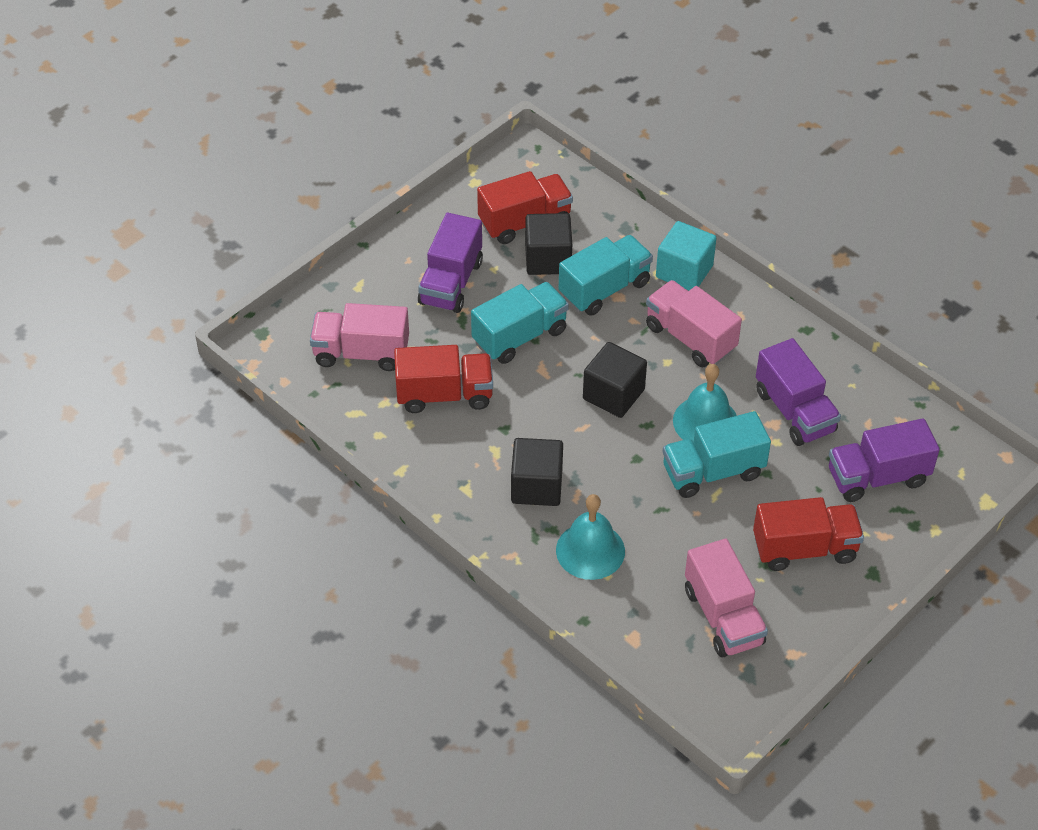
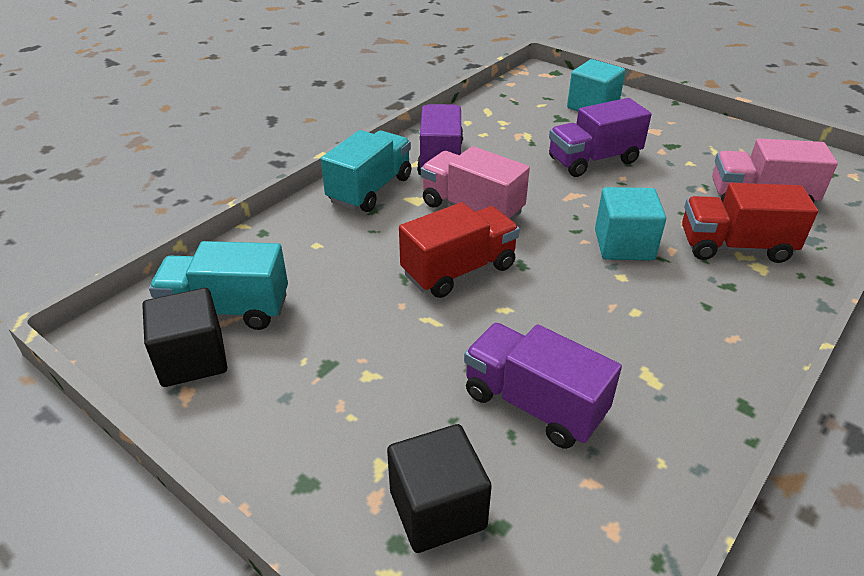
black cube: 3 -> 2
pink truck: 3 -> 2
red truck: 3 -> 2
turquoise bell: 2 -> 0
turquoise cube: 1 -> 2
turquoise truck: 3 -> 2

